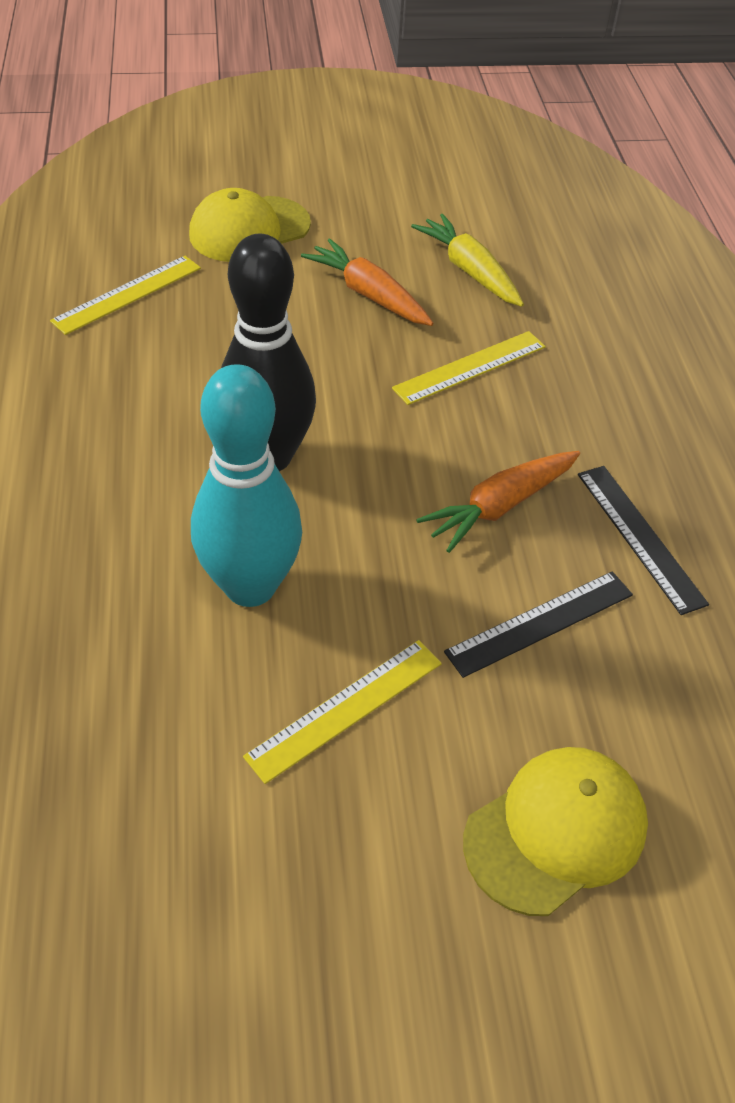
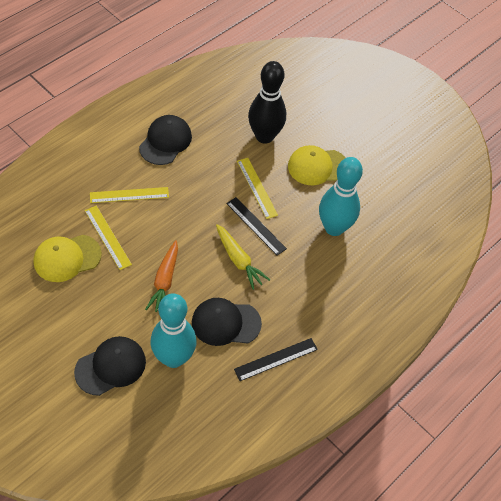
black cap: 0 -> 3
orange carrot: 2 -> 1
turquoise bowling pin: 1 -> 2

